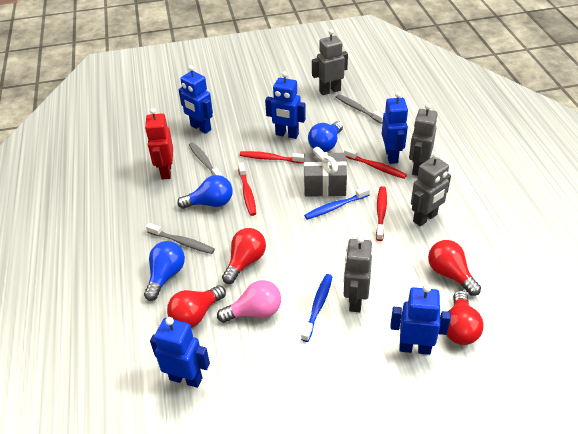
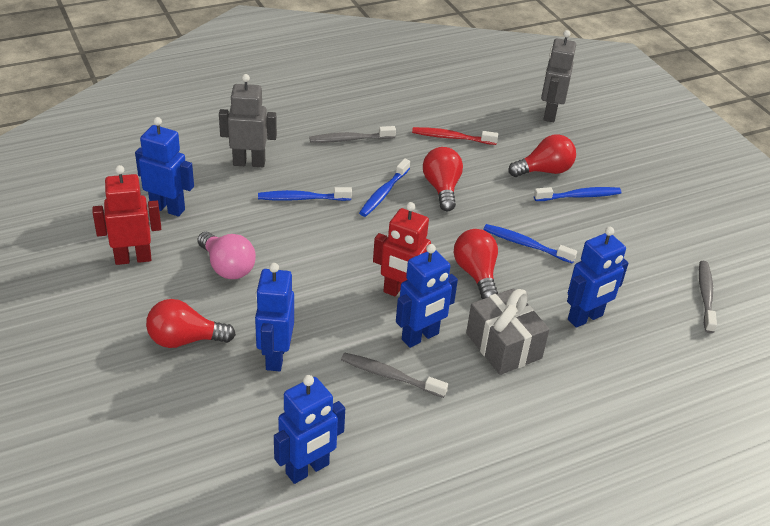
blue light bulb: 3 -> 0
blue toothbrush: 2 -> 4
grey robot: 4 -> 2
red robot: 1 -> 2
red toothbrush: 4 -> 1

